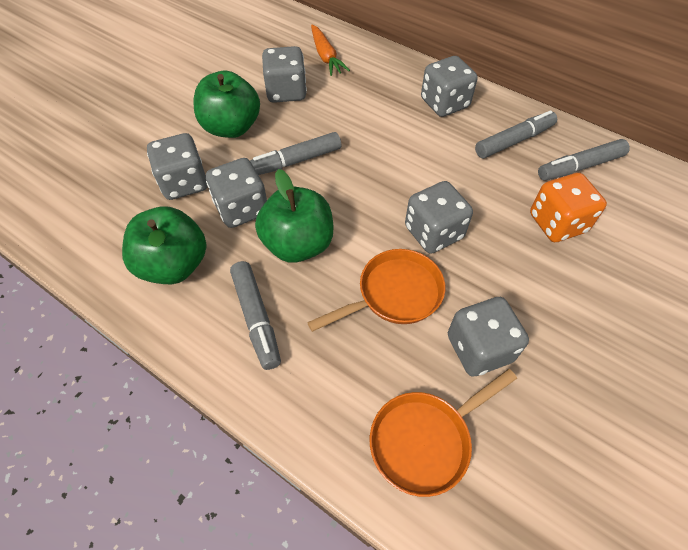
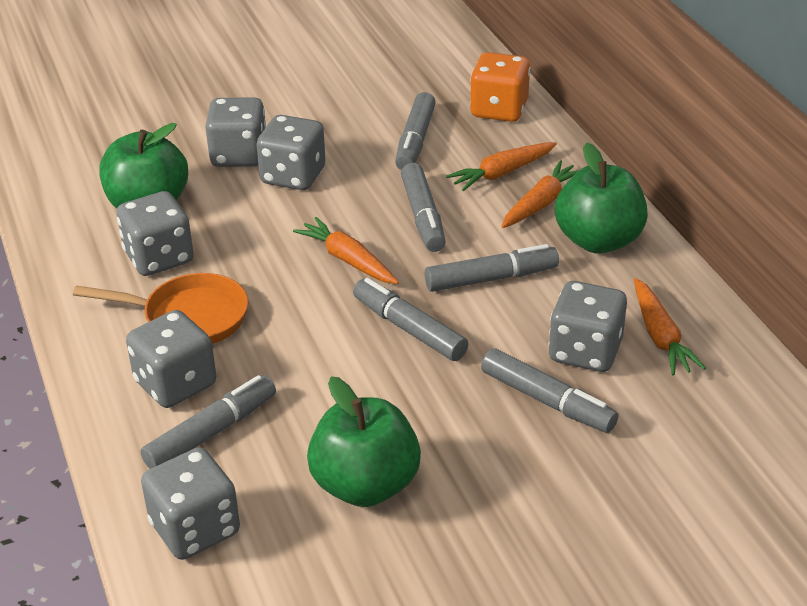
grey marker: 4 -> 6
orange carrot: 1 -> 4
orange pan: 2 -> 1

